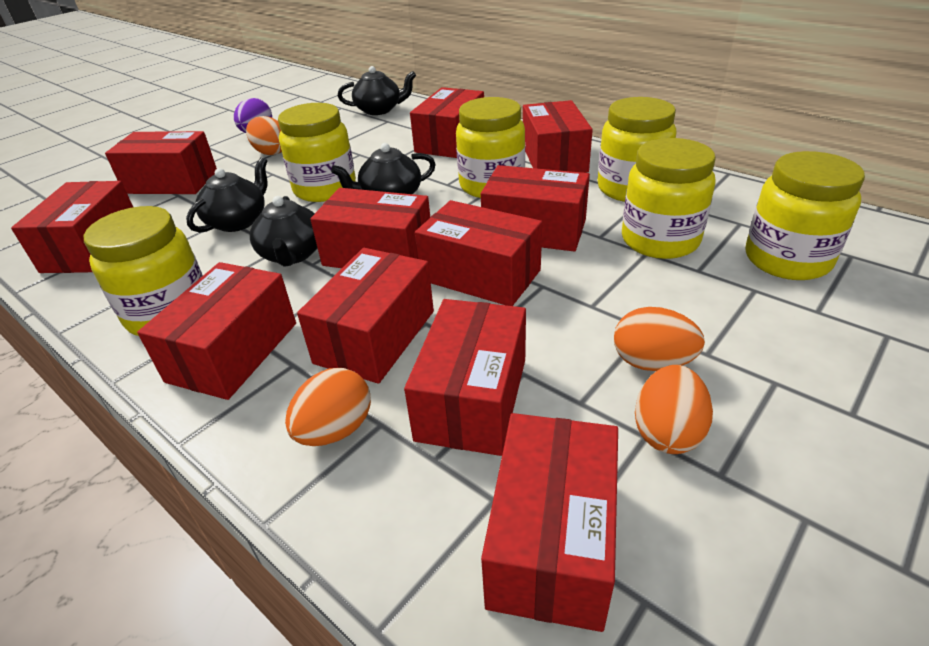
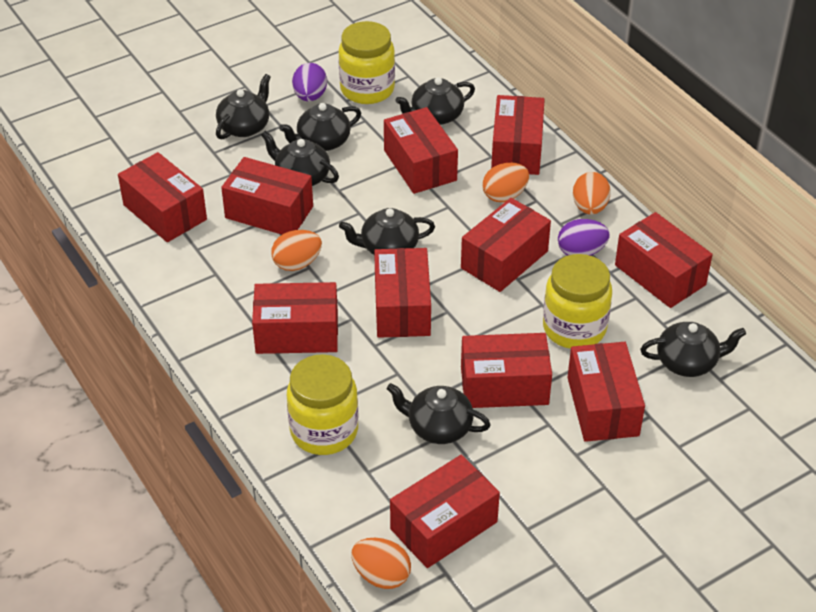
black teapot: 4 -> 7
purple egg: 1 -> 2
yellow jar: 6 -> 3

